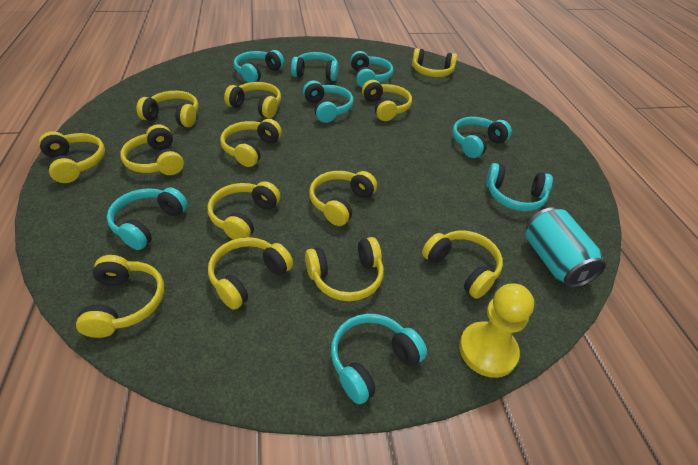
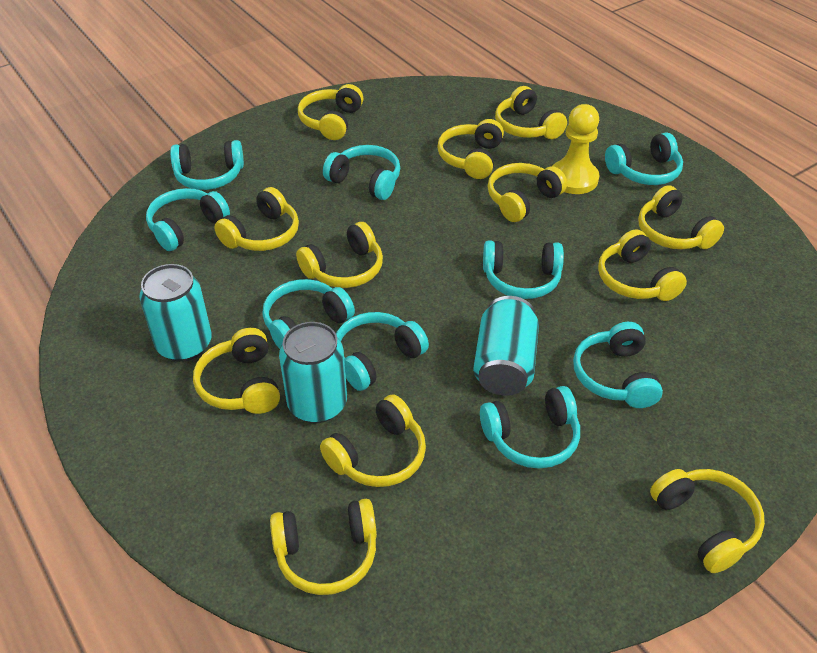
turquoise can: 1 -> 3
turquoise headphones: 8 -> 9
yellow headphones: 13 -> 12

